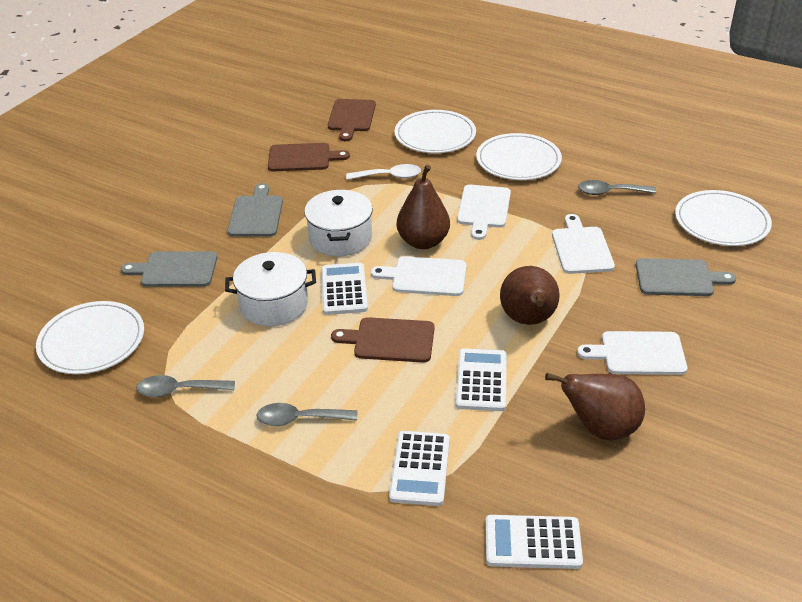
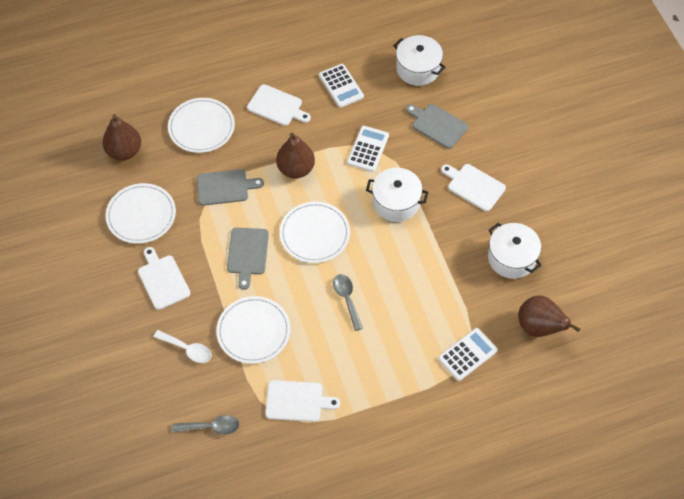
brown cutting board: 3 -> 0
grey spoon: 3 -> 2
white calculator: 4 -> 3
white pot: 2 -> 3

